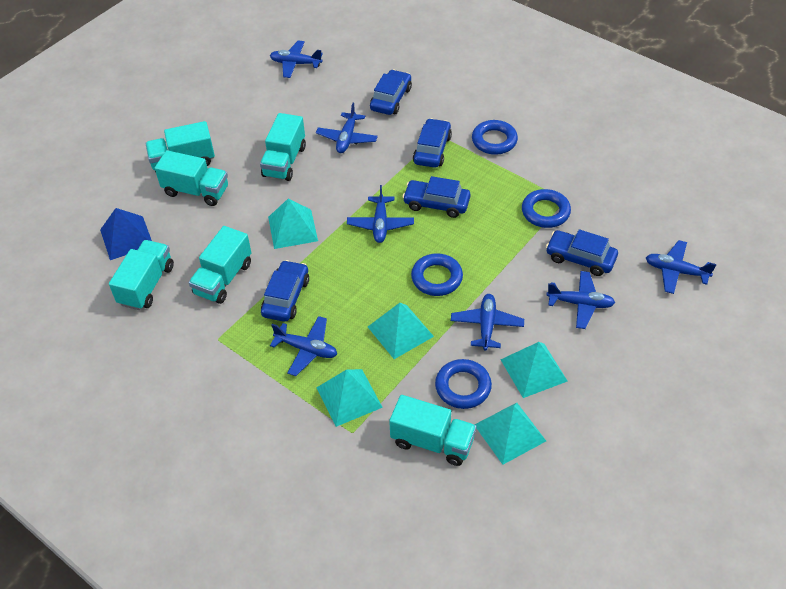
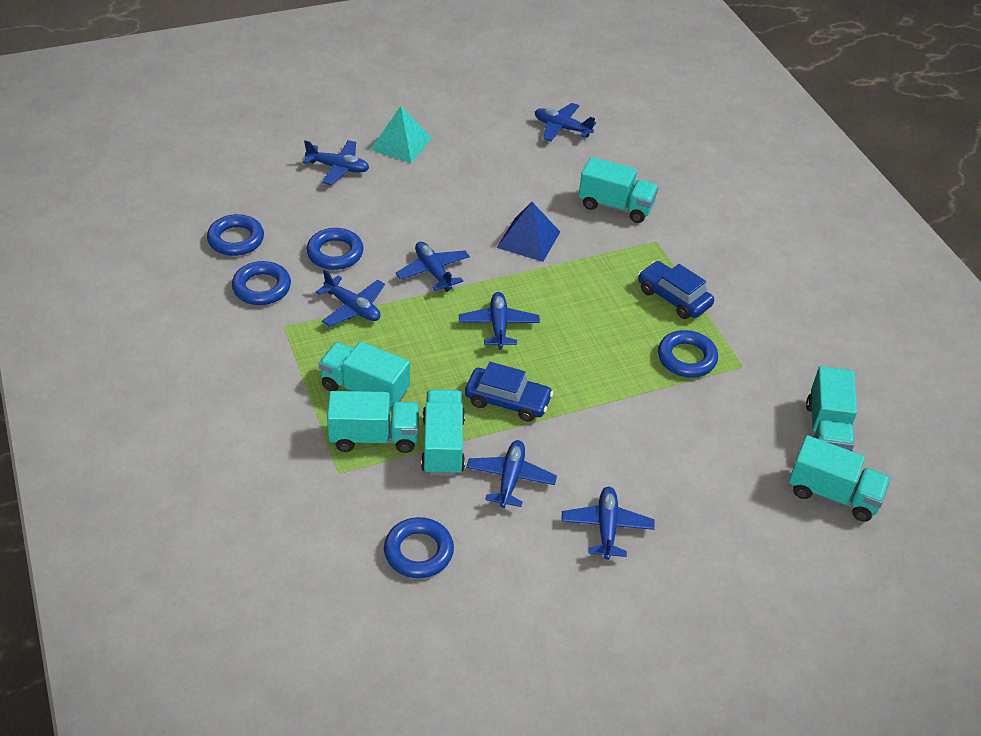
blue car: 5 -> 2
blue ring: 4 -> 5
turquoise pyramid: 5 -> 1

